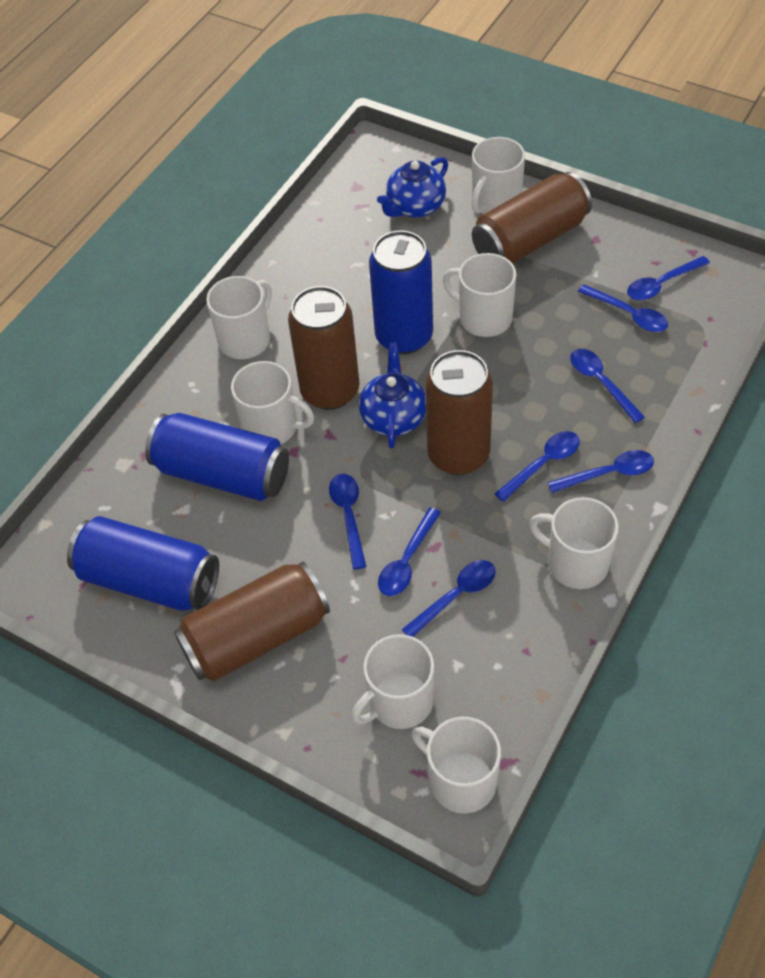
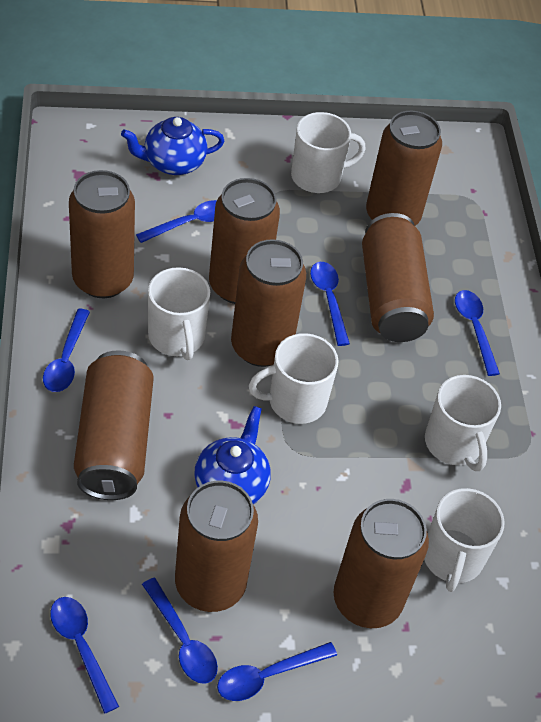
blue can: 3 -> 0
blue spoon: 8 -> 7
brown can: 4 -> 8
white mug: 7 -> 5

